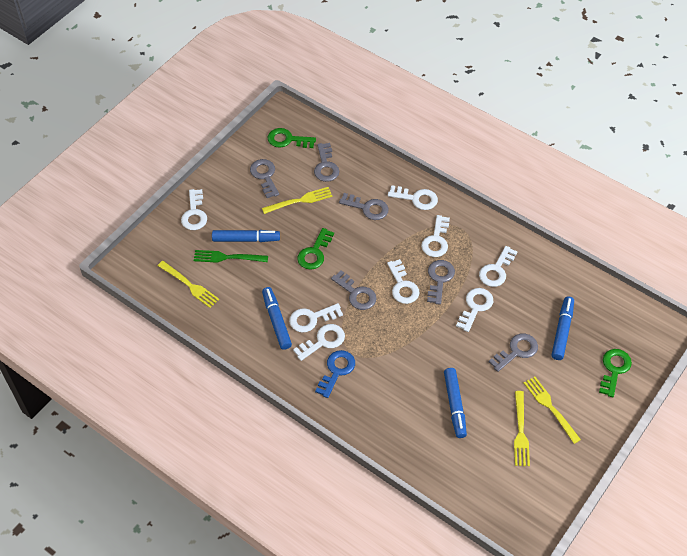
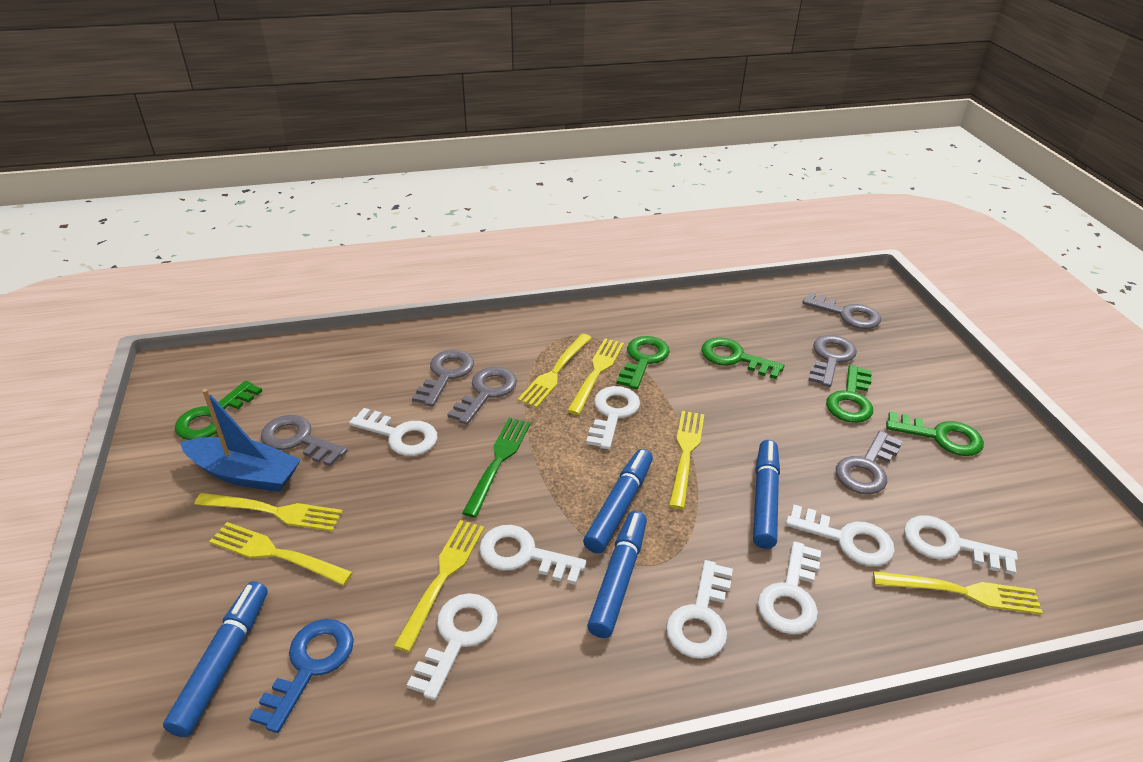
blue boat: 0 -> 1
green key: 3 -> 5
yellow fork: 4 -> 7

